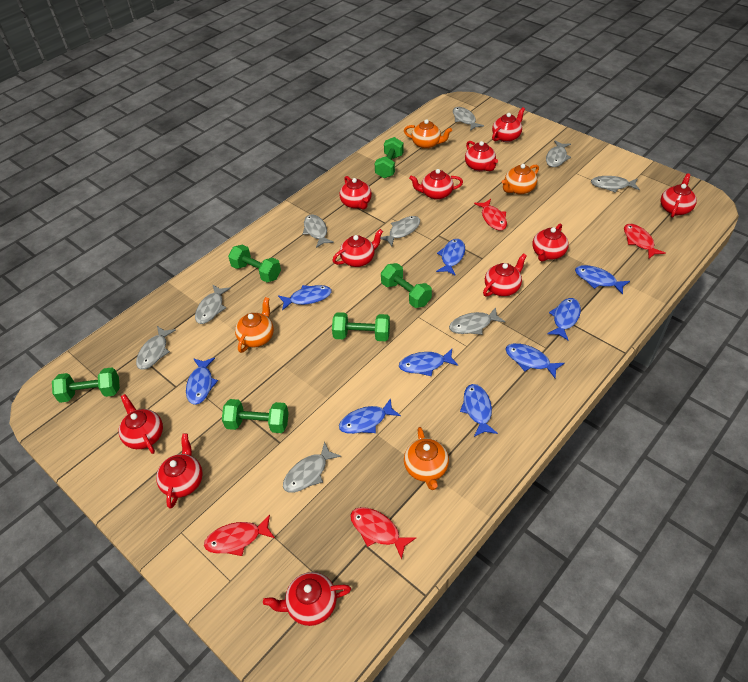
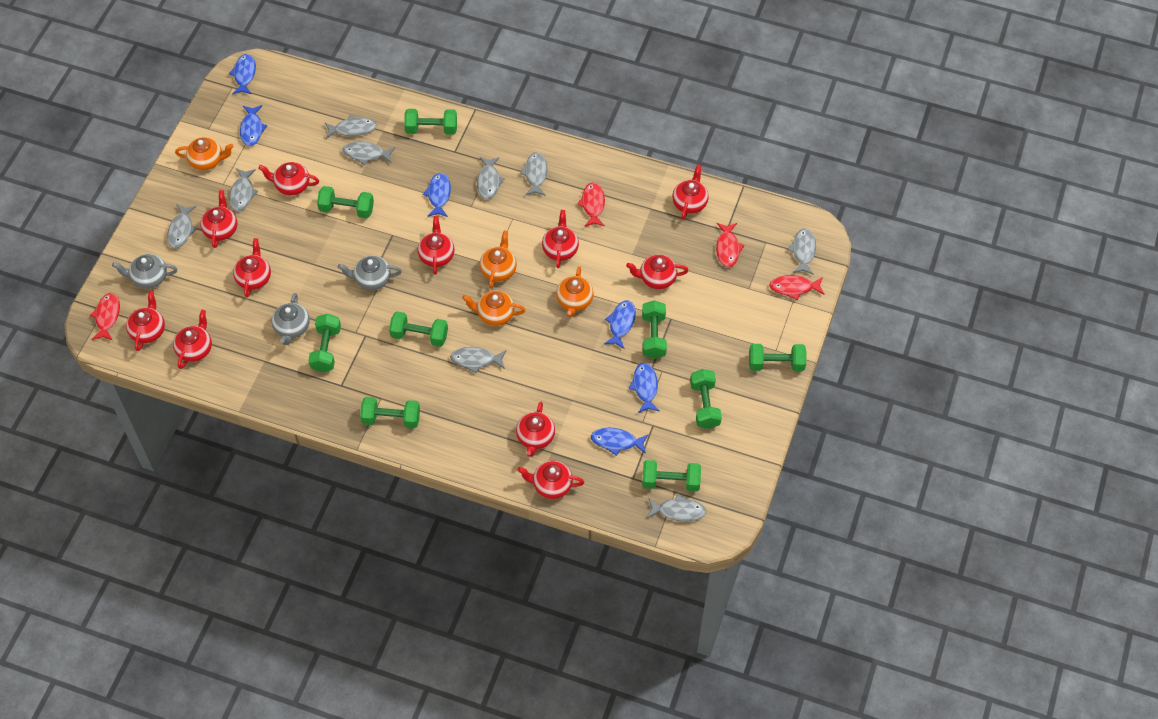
blue fish: 9 -> 6
green dumbbell: 6 -> 9
grey teapot: 0 -> 3

